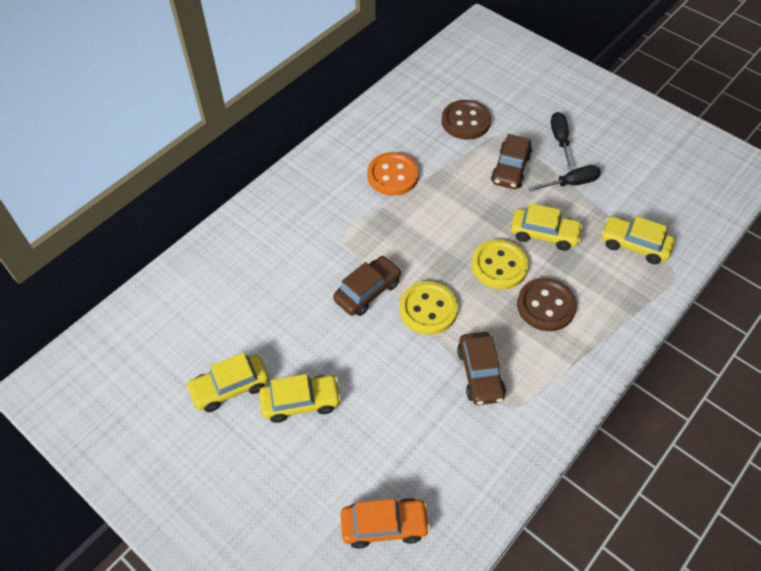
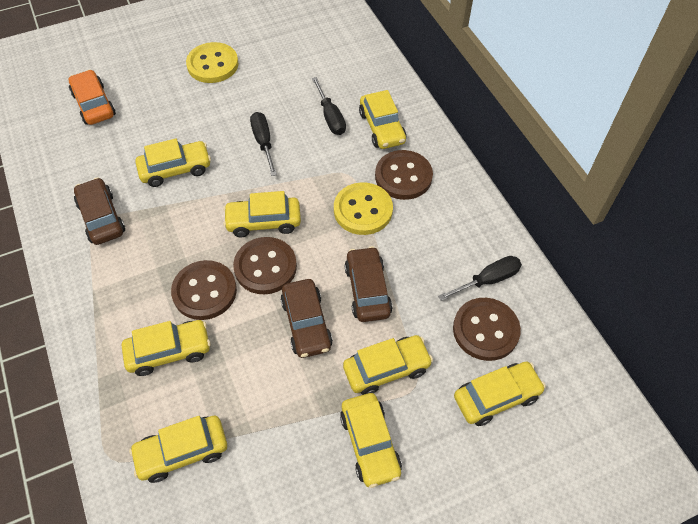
black screwdriver: 2 -> 3
brown button: 2 -> 4
orange button: 1 -> 0
yellow car: 4 -> 8

